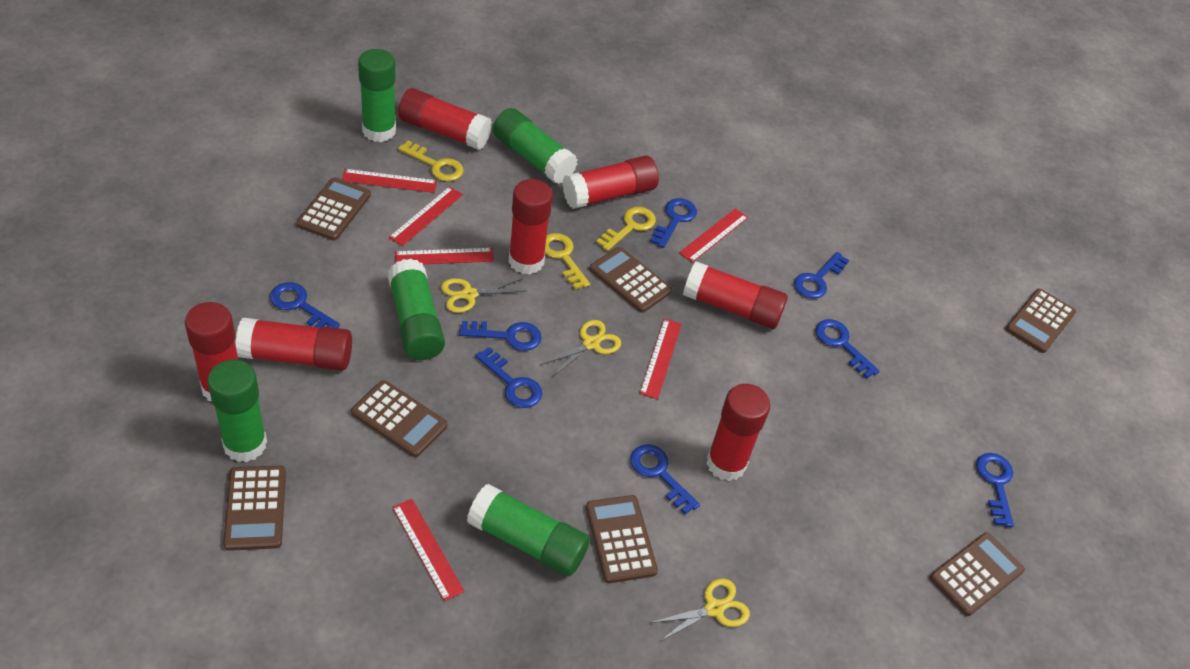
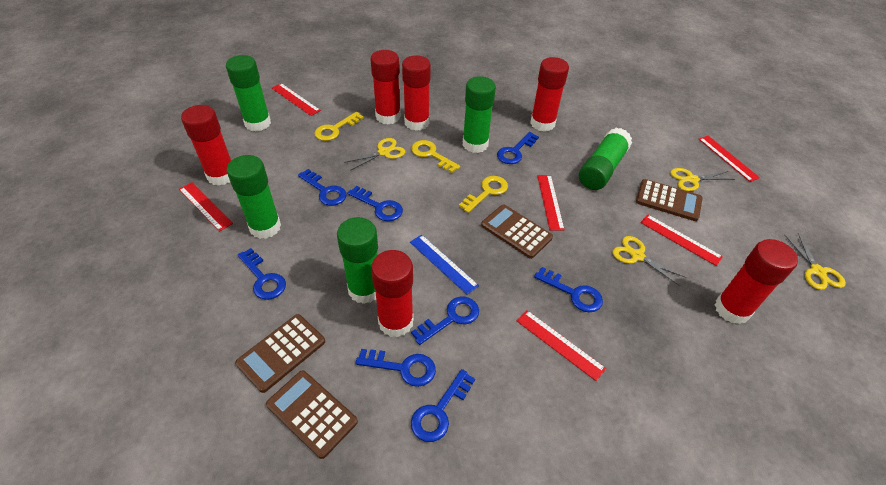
blue ruler: 0 -> 1
brown calculator: 7 -> 4
red glue stick: 7 -> 6
yellow scissors: 3 -> 4

